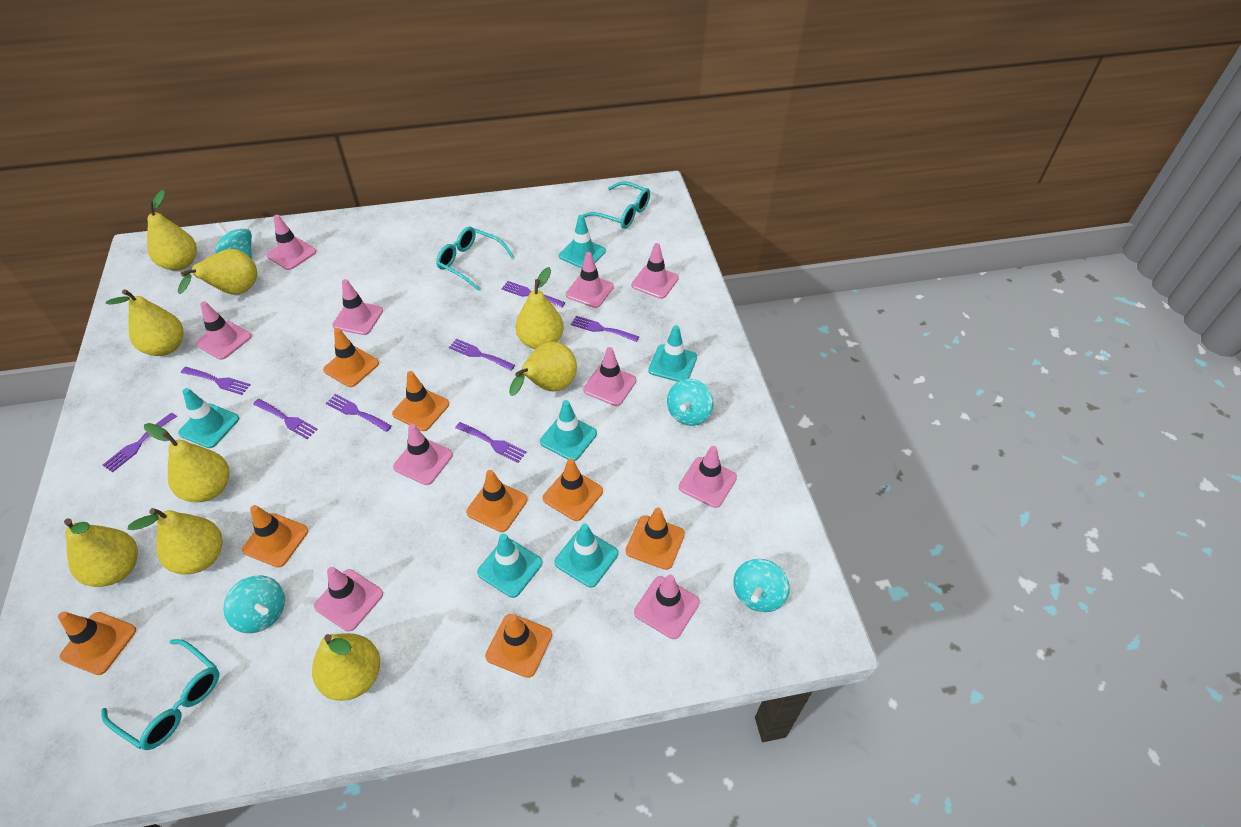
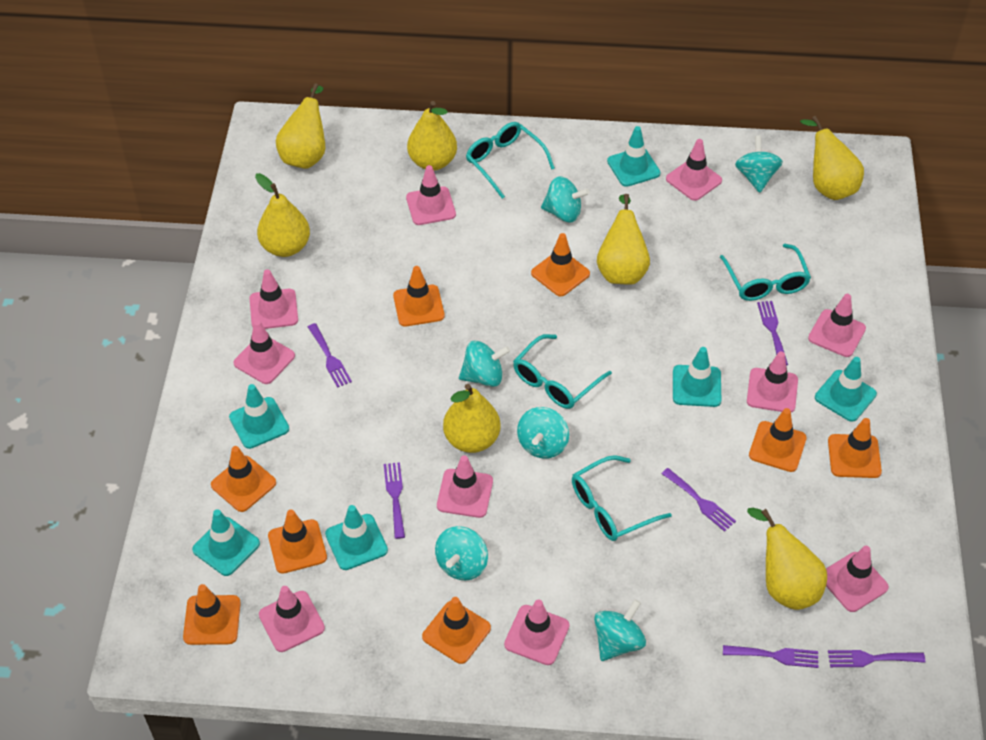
purple fork: 8 -> 6
turquoise glasses: 3 -> 4
turquoise spinning top: 4 -> 6
yellow pear: 9 -> 7

